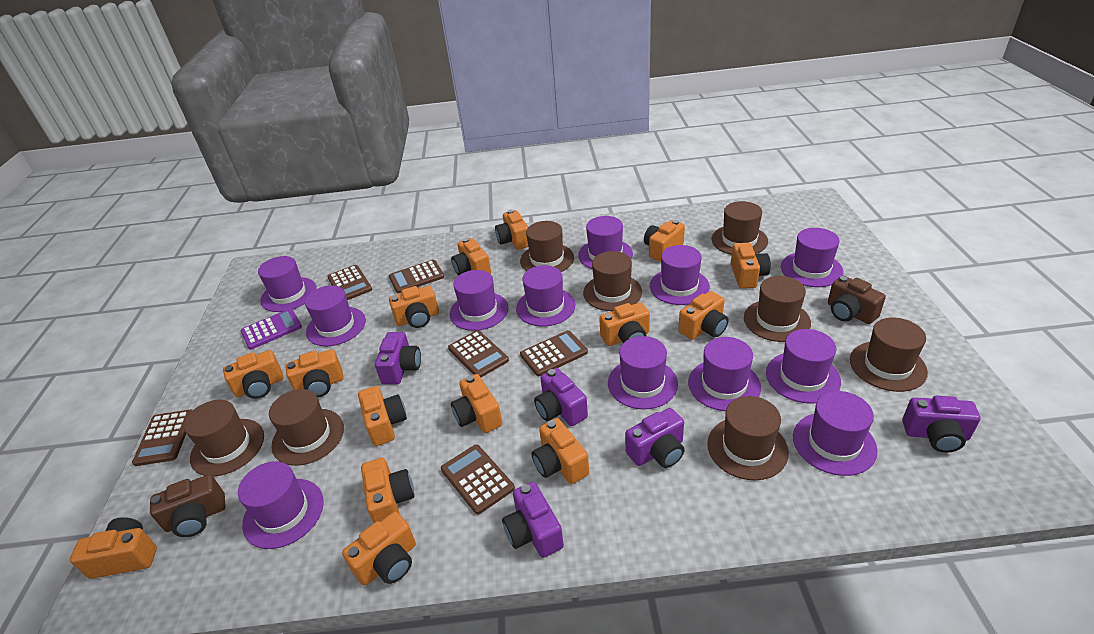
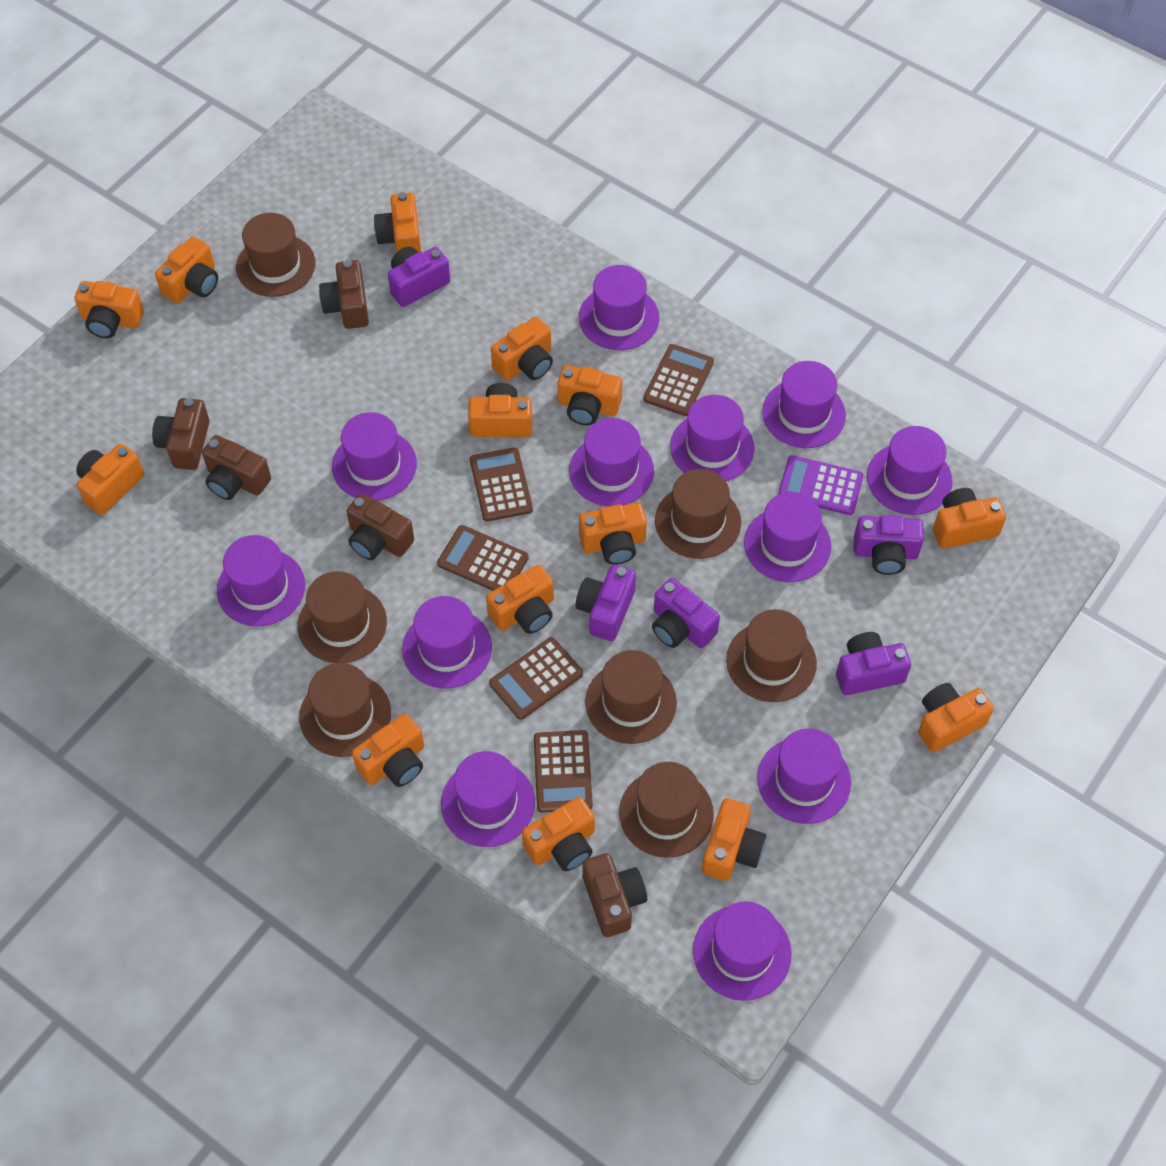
brown calculator: 6 -> 5
brown camera: 2 -> 5
brown hat: 8 -> 7
orange camera: 15 -> 14

